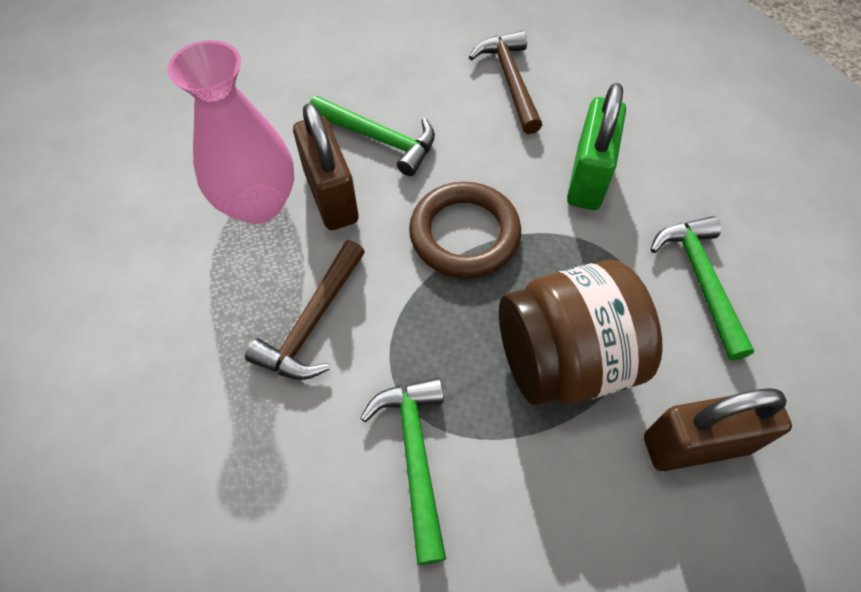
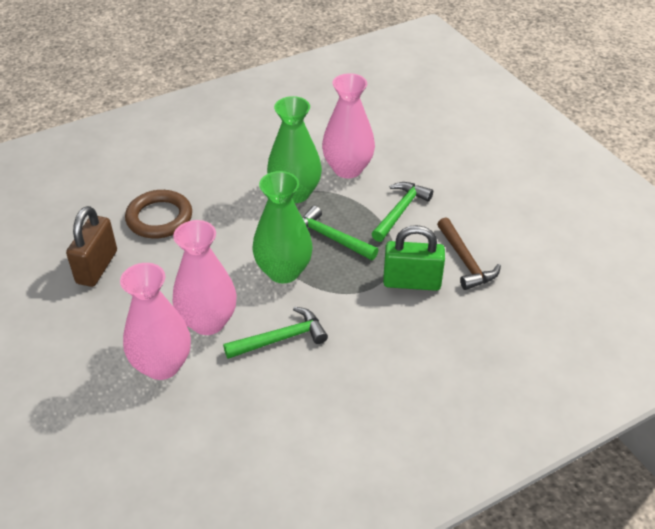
brown hammer: 2 -> 1
brown jar: 1 -> 0
brown padlock: 2 -> 1
green vase: 0 -> 2
pink vase: 1 -> 3

